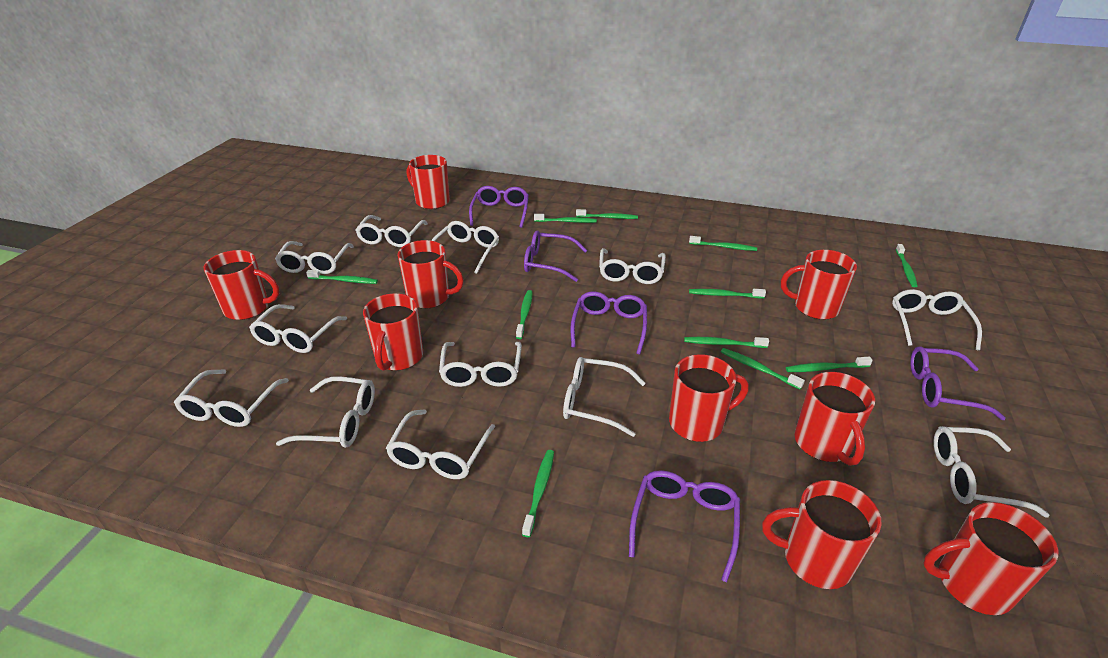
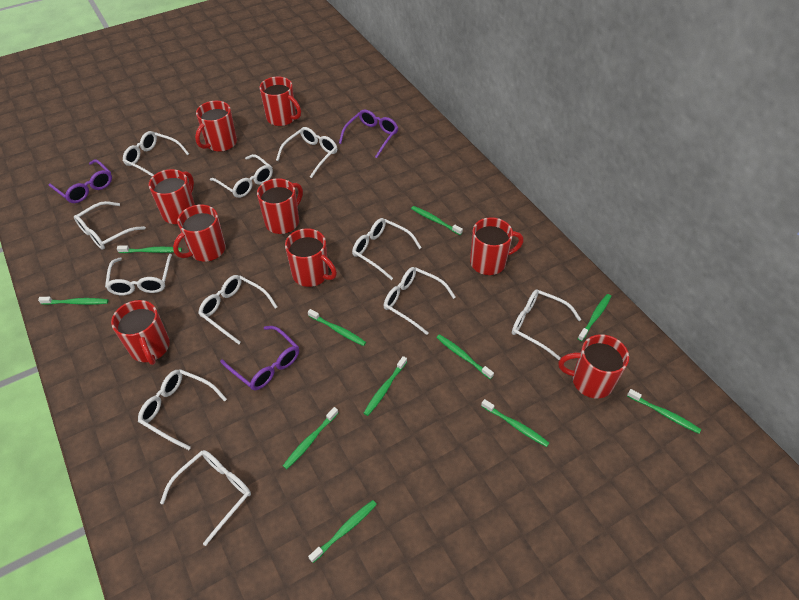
purple glasses: 5 -> 3
white glasses: 12 -> 11

